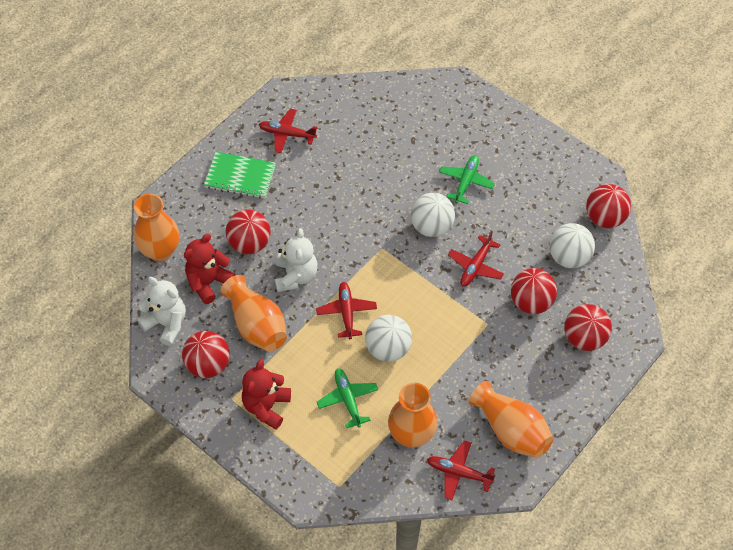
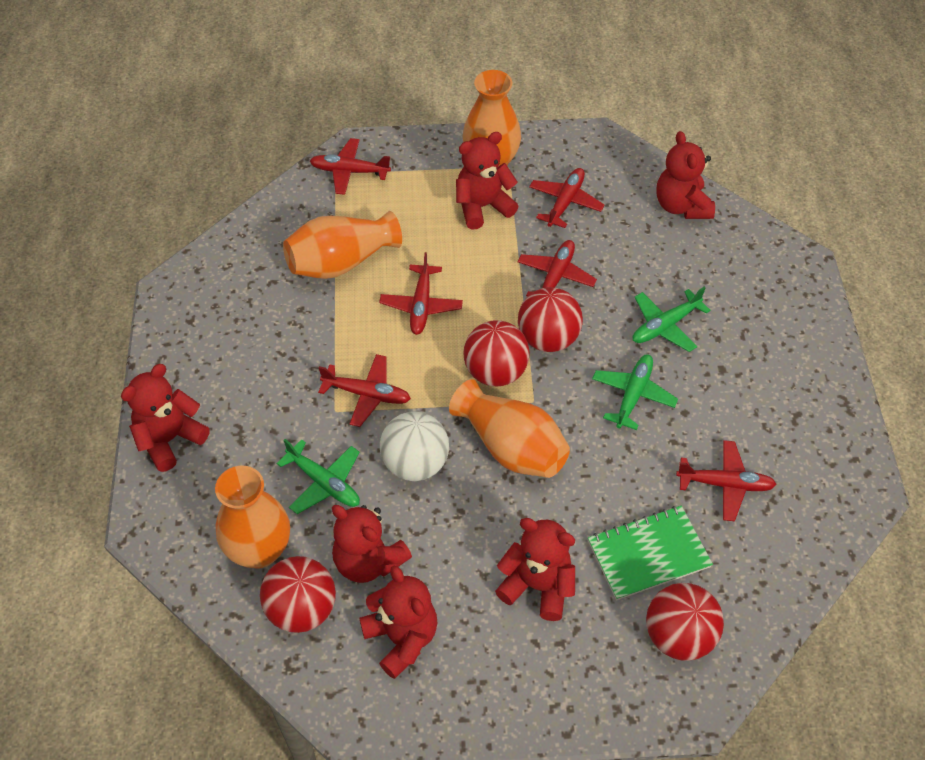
green plane: 2 -> 3
red ball: 5 -> 4
red plane: 4 -> 6
red teddy bear: 2 -> 6
white ball: 3 -> 1
white teddy bear: 2 -> 0

